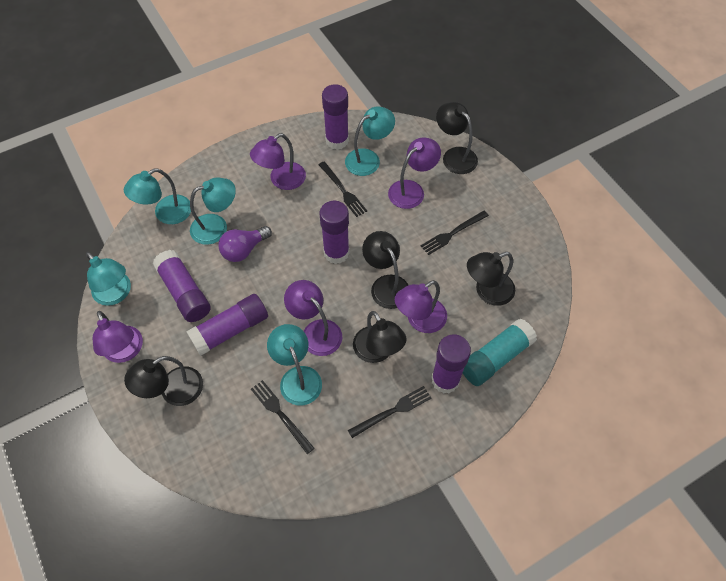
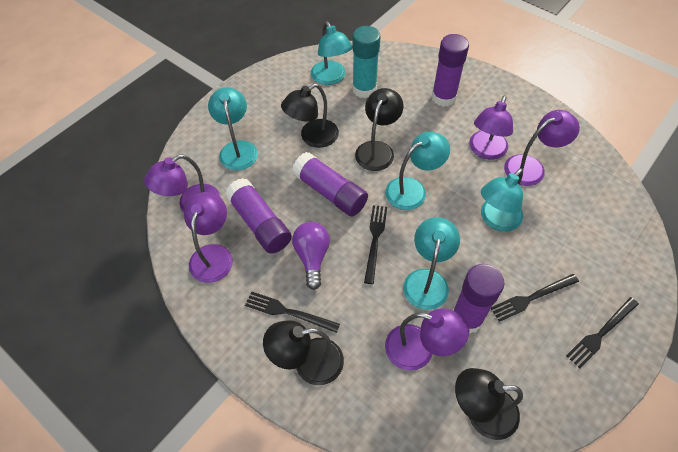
black lamp: 5 -> 4
purple glue stick: 5 -> 4

